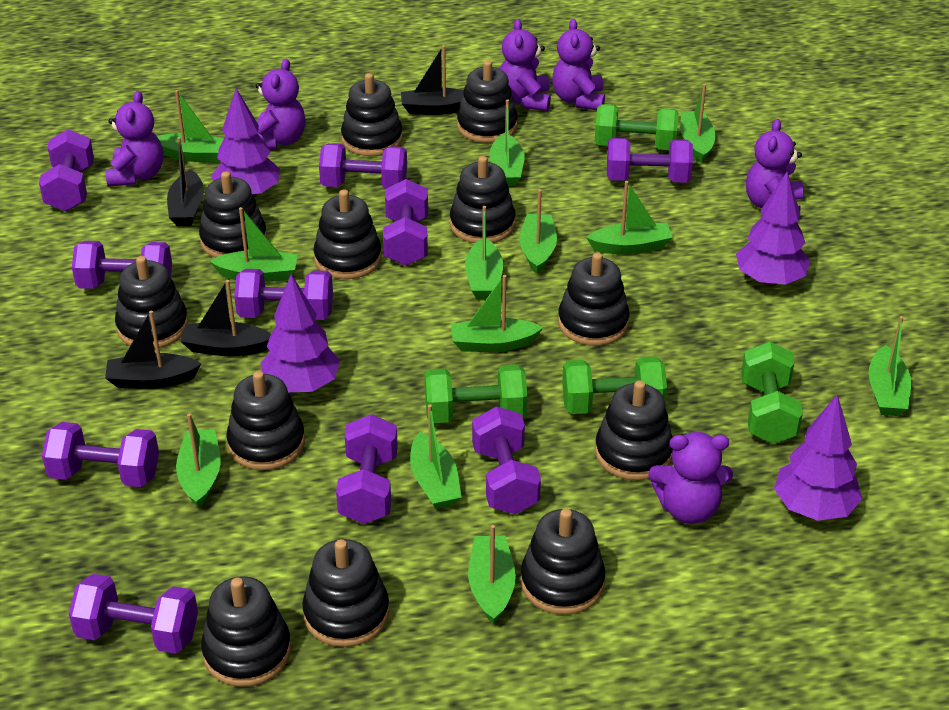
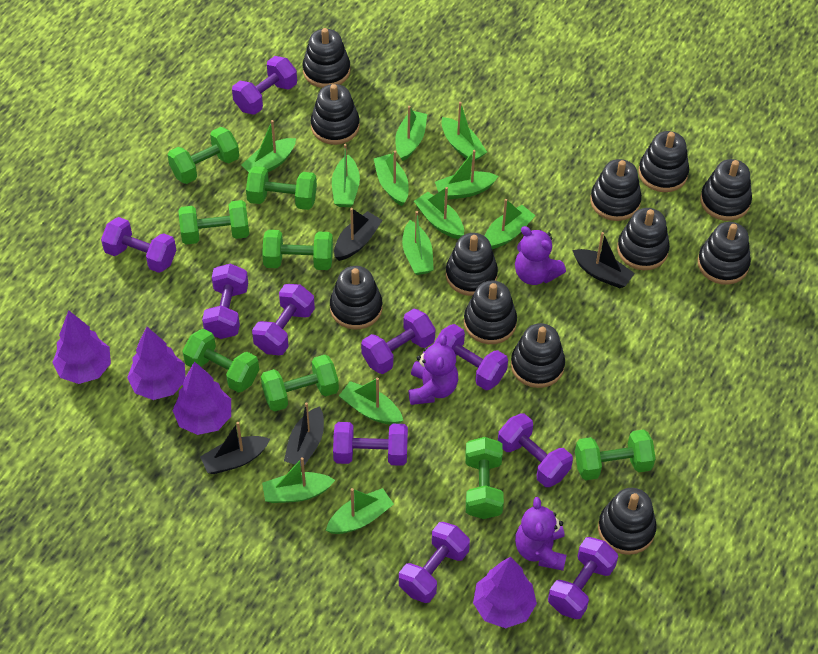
green dumbbell: 4 -> 8
purple teddy bear: 6 -> 3

